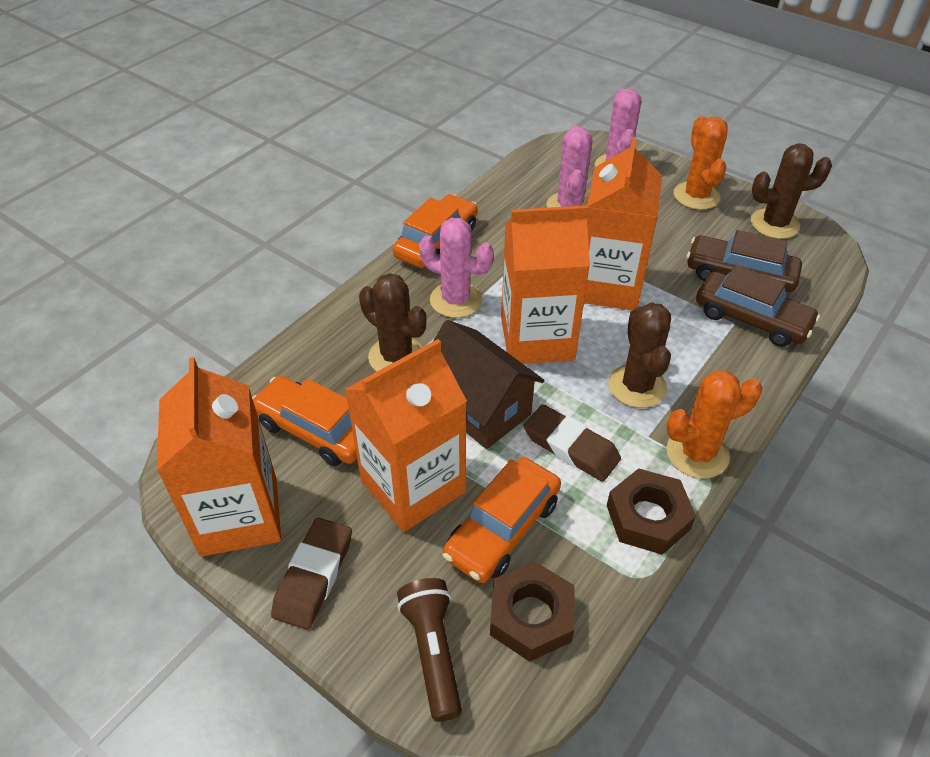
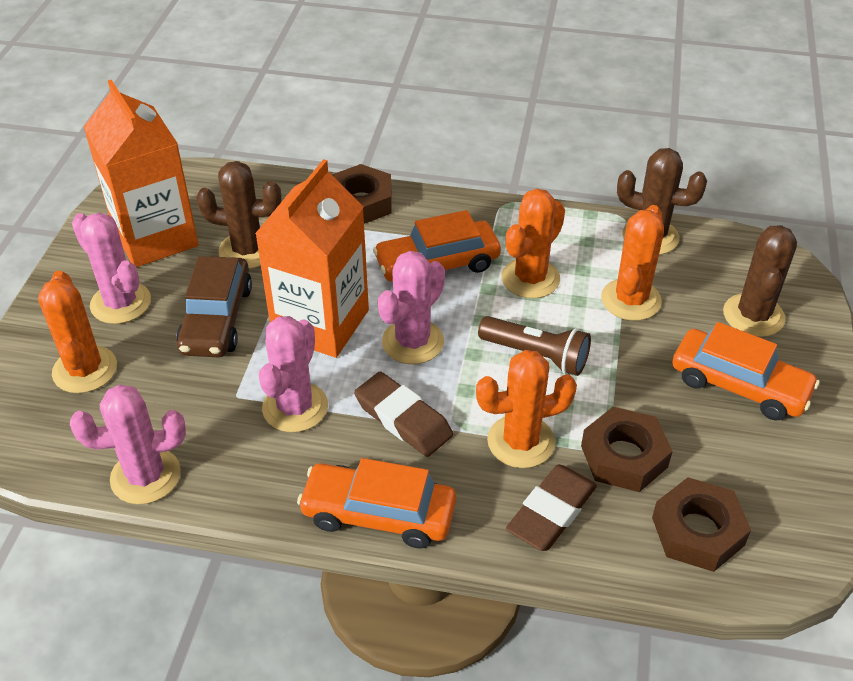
brown car: 2 -> 1
brown house: 1 -> 0
brown nut: 2 -> 3
orange cactus: 2 -> 4
orange carton: 4 -> 2
pink cactus: 3 -> 4

